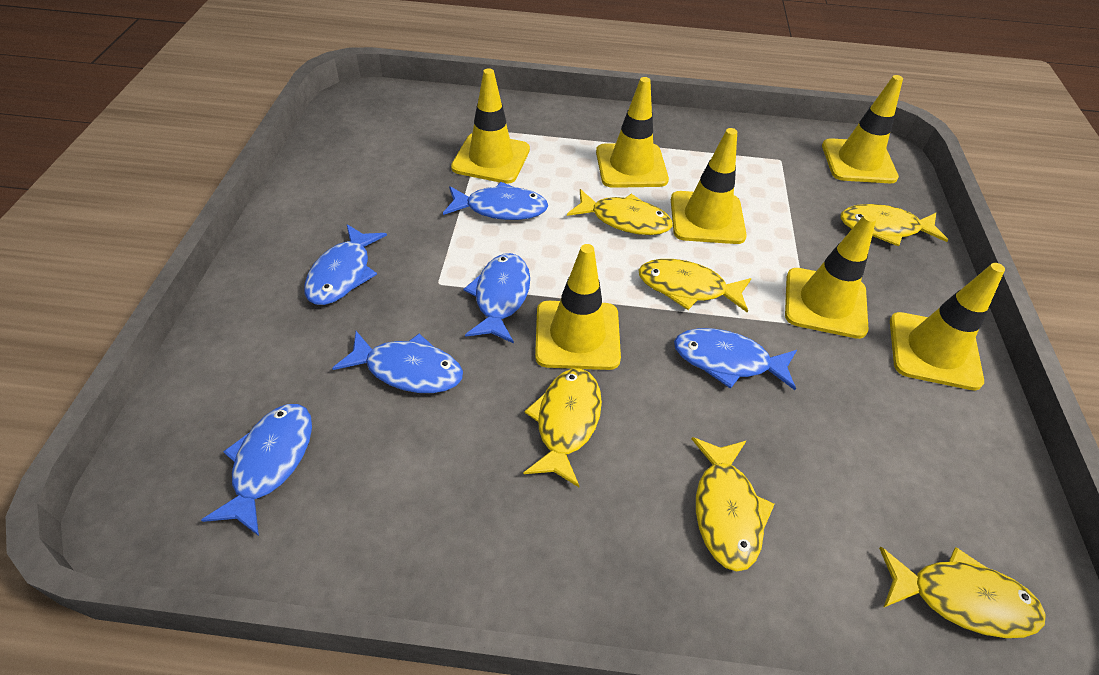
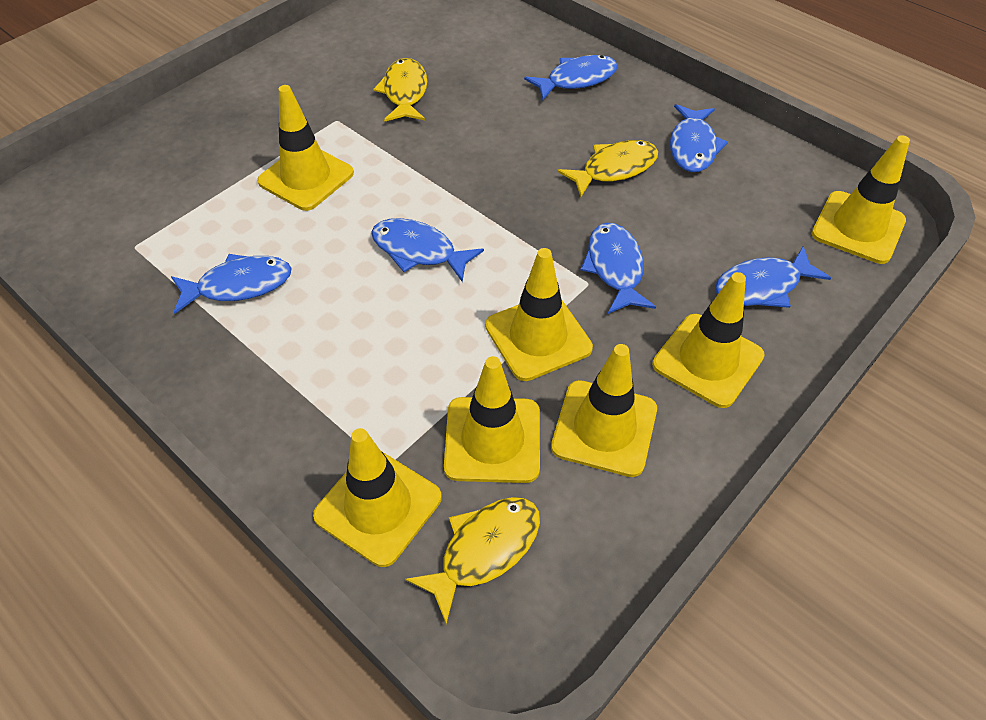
yellow fish: 6 -> 3

